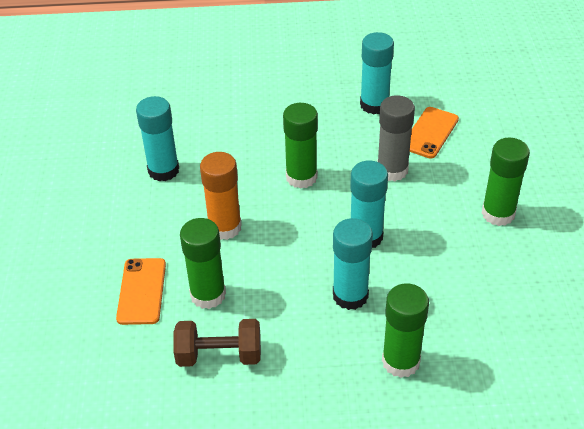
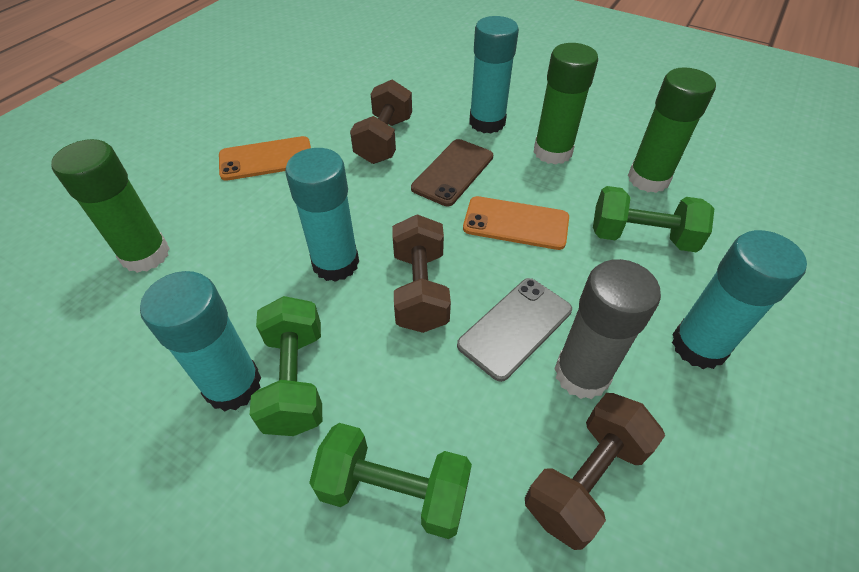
brown dumbbell: 1 -> 3
brown phone: 0 -> 1
green dumbbell: 0 -> 3
green glue stick: 4 -> 3
grey phone: 0 -> 1
orange glue stick: 1 -> 0

